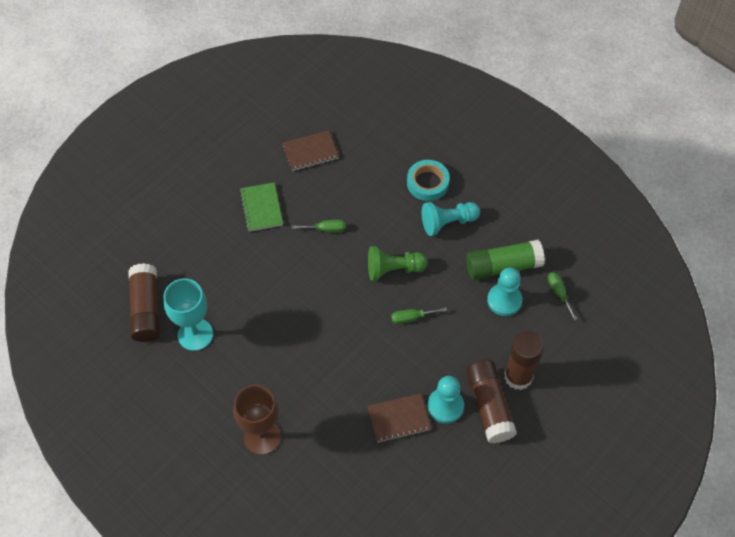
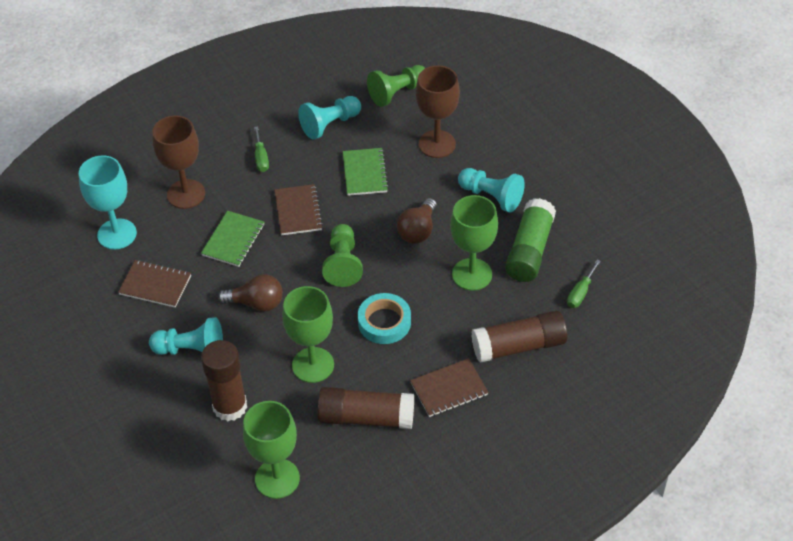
brown goblet: 1 -> 2
brown light bulb: 0 -> 2
brown notebook: 2 -> 3
green goblet: 0 -> 3
green notebook: 1 -> 2
green pawn: 1 -> 2
green screwdriver: 3 -> 2

